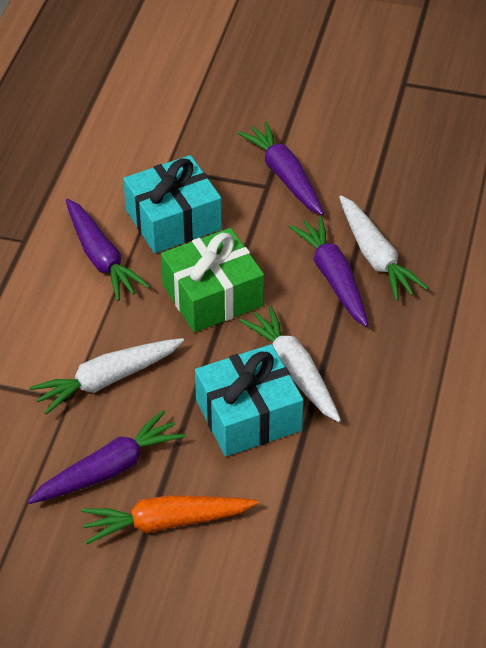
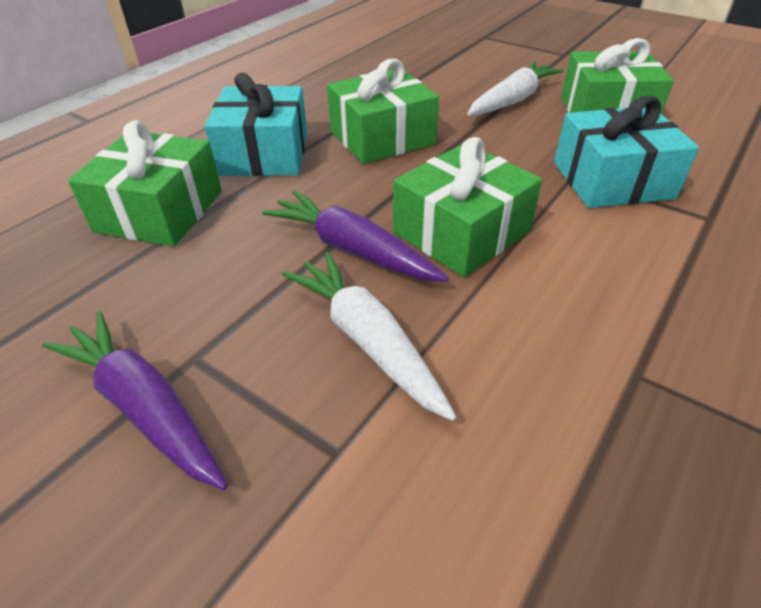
green gift: 1 -> 4
orange carrot: 1 -> 0
purple carrot: 4 -> 2
white carrot: 3 -> 2

